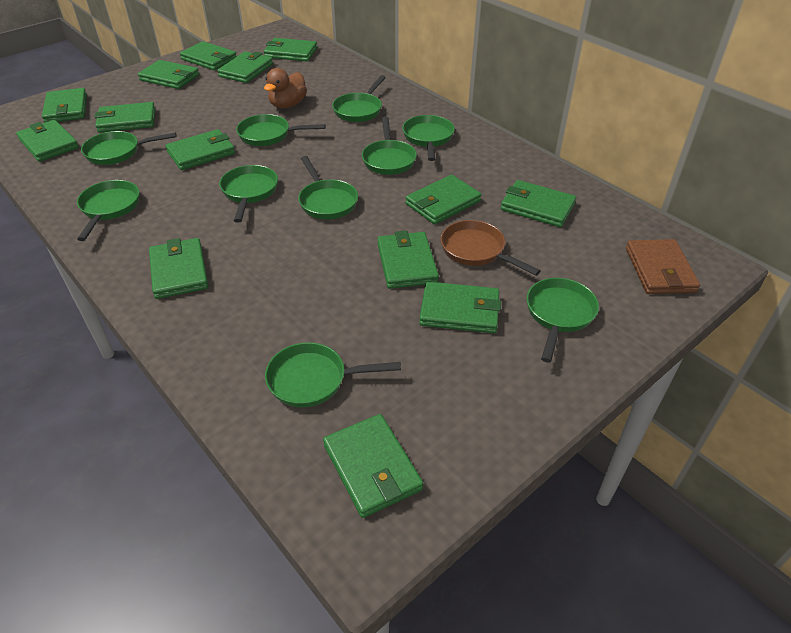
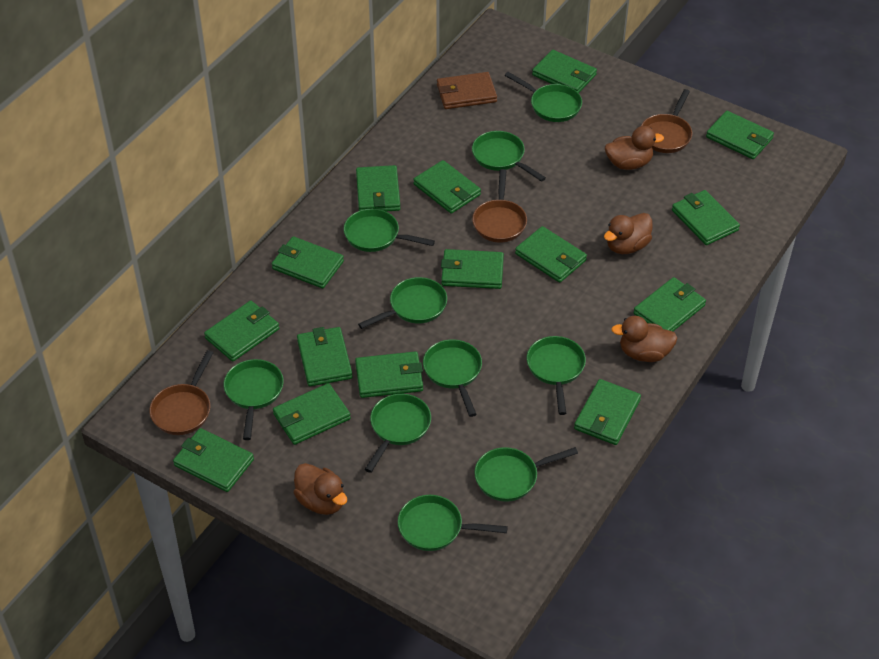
brown duck: 1 -> 4
brown pan: 1 -> 3
green wallet: 14 -> 15

